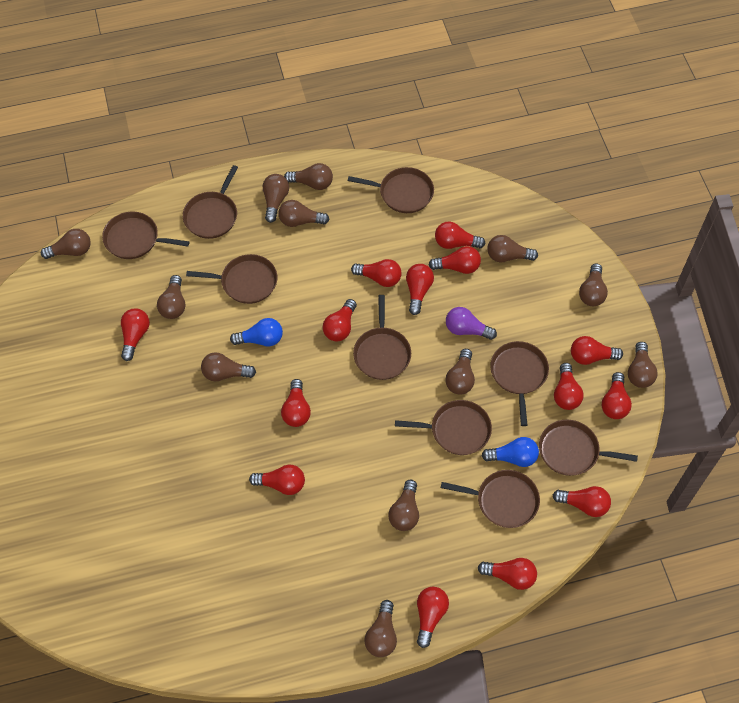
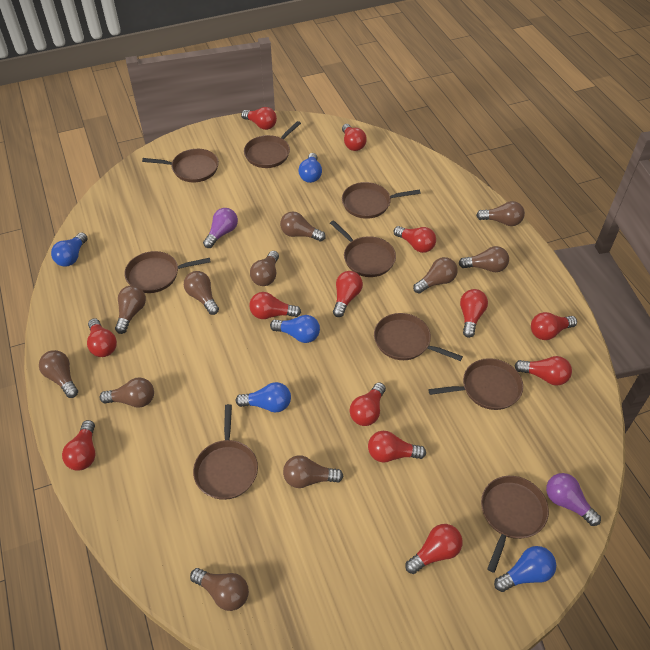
blue light bulb: 2 -> 5
brown light bulb: 12 -> 11
purple light bulb: 1 -> 2
red light bulb: 14 -> 13

